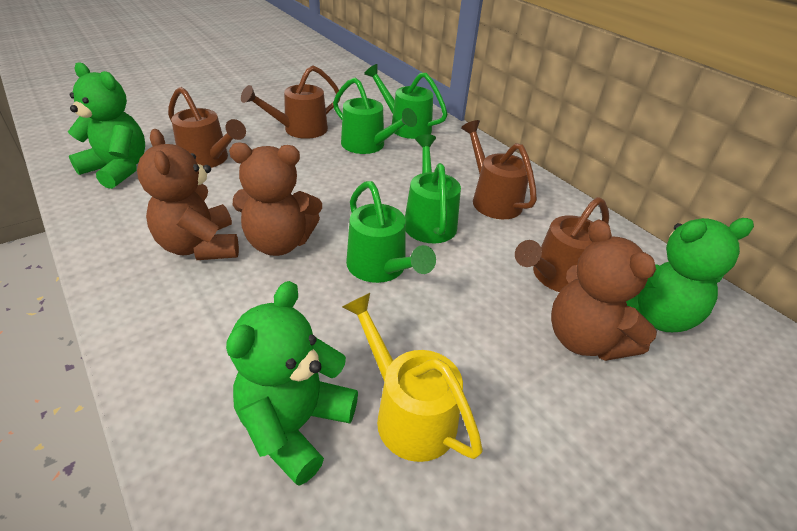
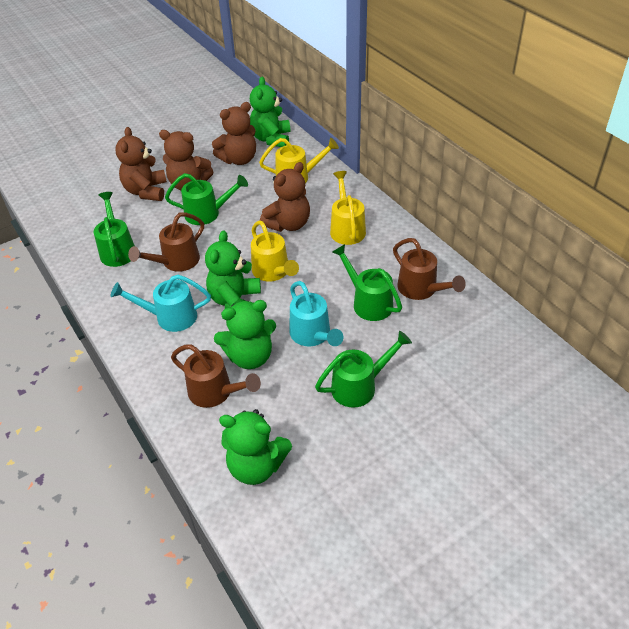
brown teddy bear: 3 -> 4
brown watering can: 4 -> 3
green teddy bear: 3 -> 4
turquoise watering can: 0 -> 2
yellow watering can: 1 -> 3

